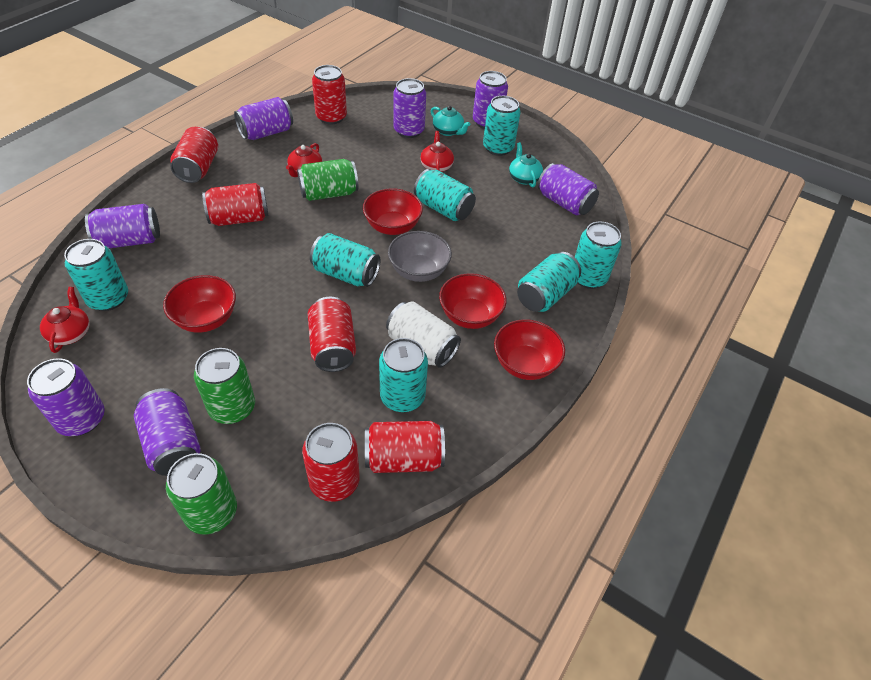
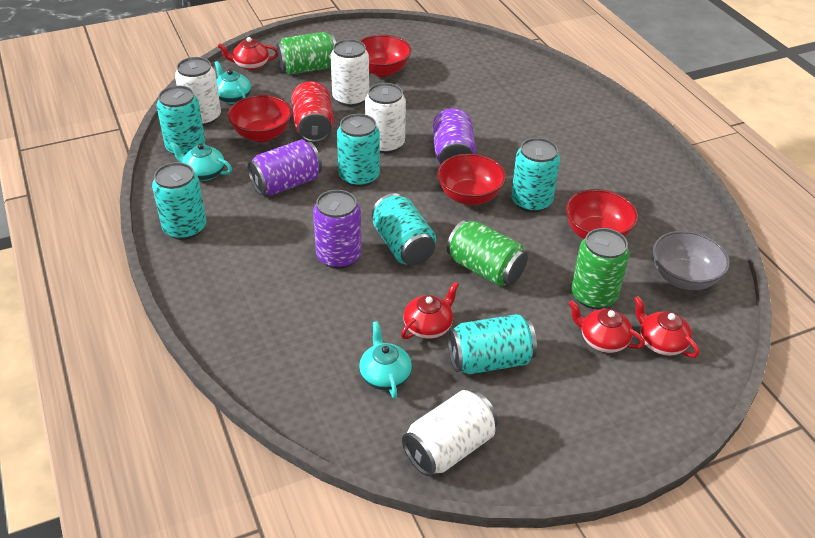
purple can: 7 -> 3
red can: 6 -> 1
red teapot: 3 -> 4
turquoise can: 7 -> 6
turquoise teapot: 2 -> 3
white can: 1 -> 4

